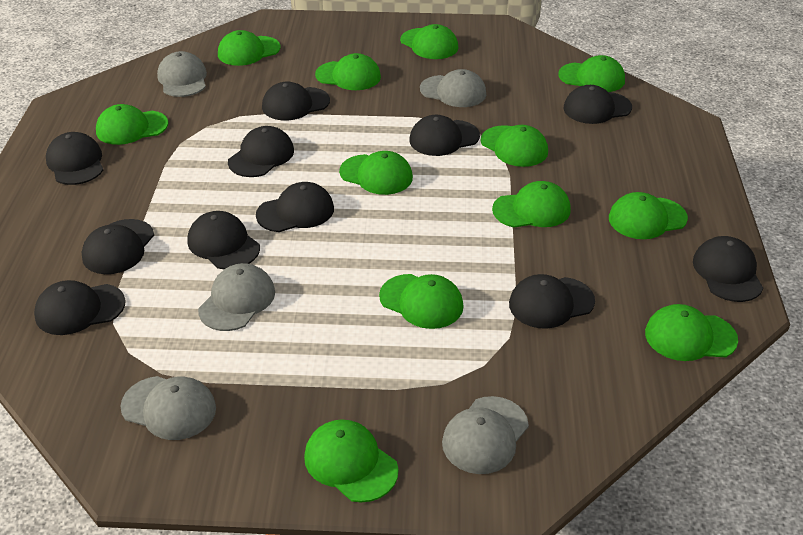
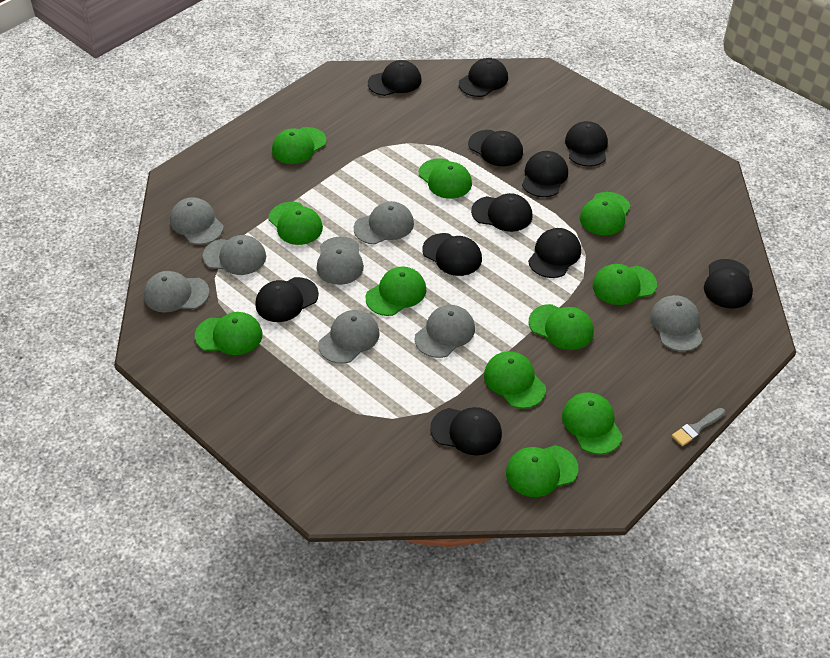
green cap: 12 -> 11
grey brush: 0 -> 1
grey cap: 5 -> 8

